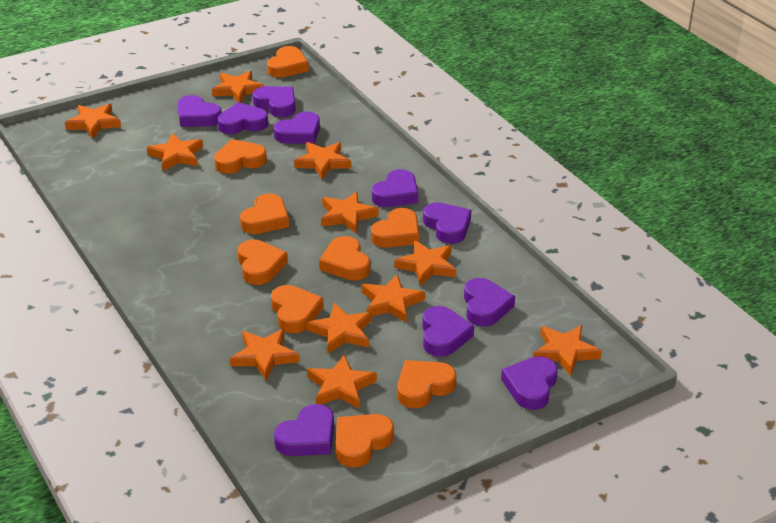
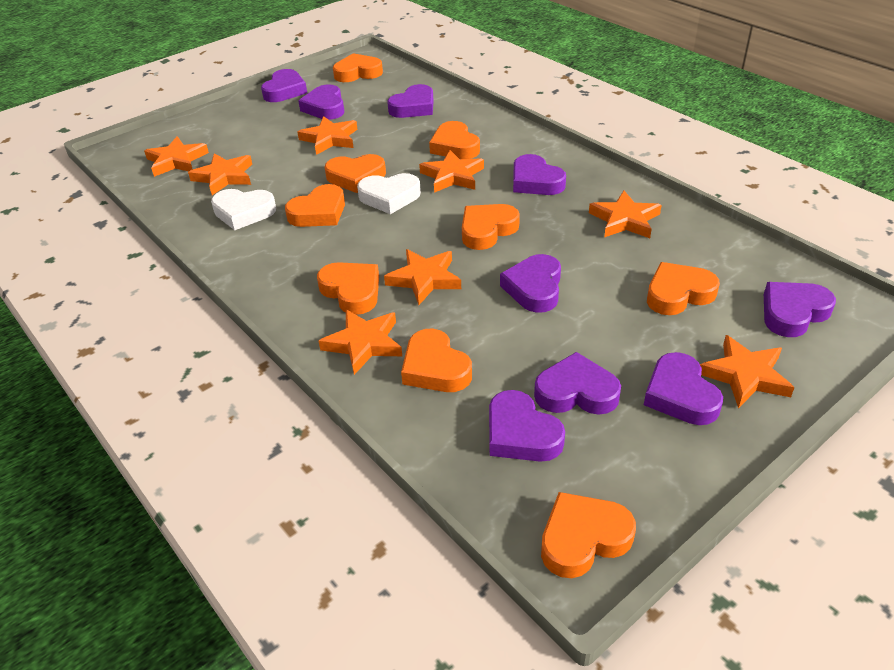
orange star: 11 -> 8
purple heart: 10 -> 9
white heart: 0 -> 2

